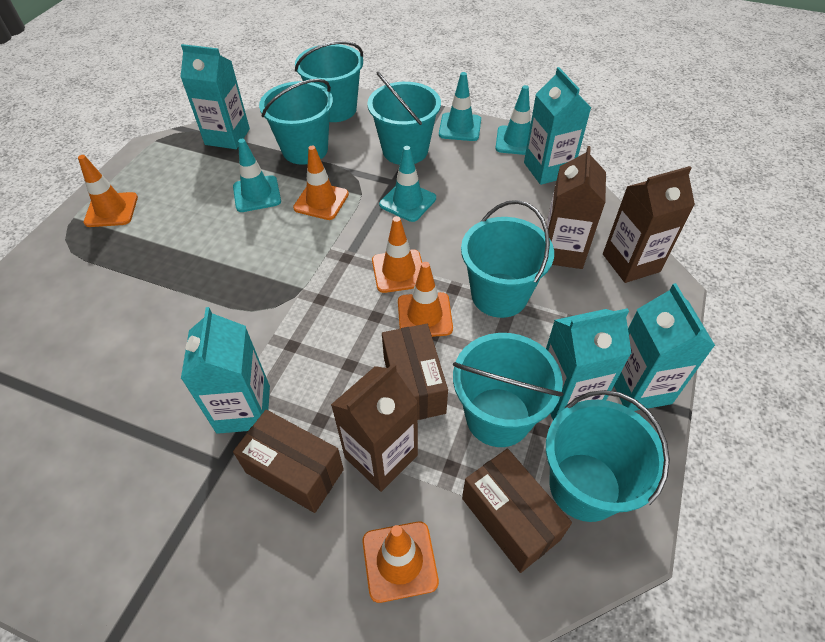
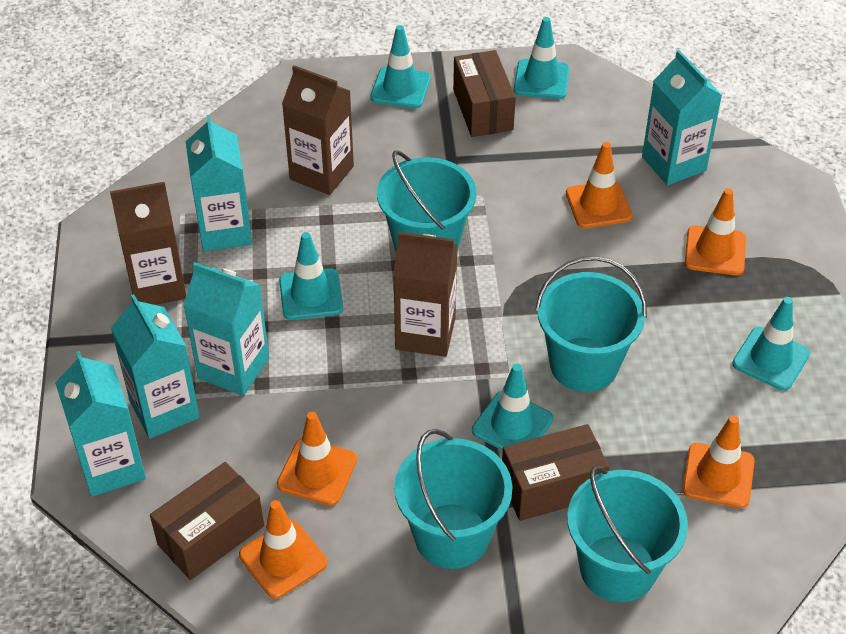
turquoise bucket: 6 -> 4
turquoise traffic cone: 4 -> 5

